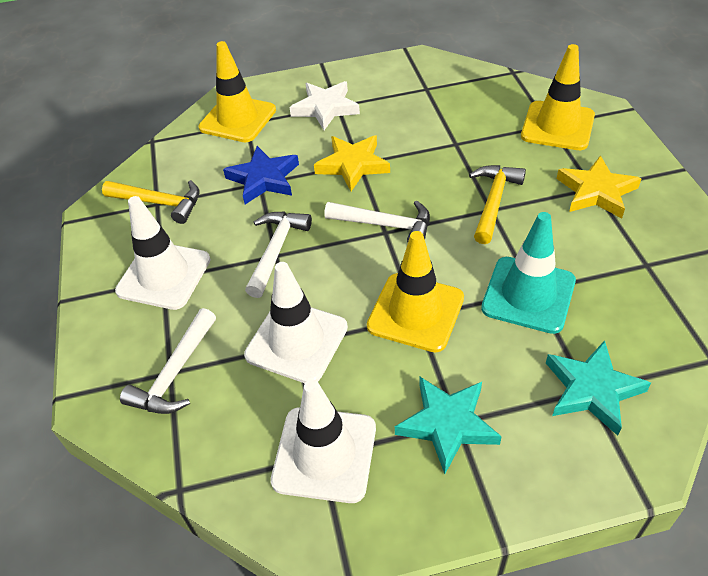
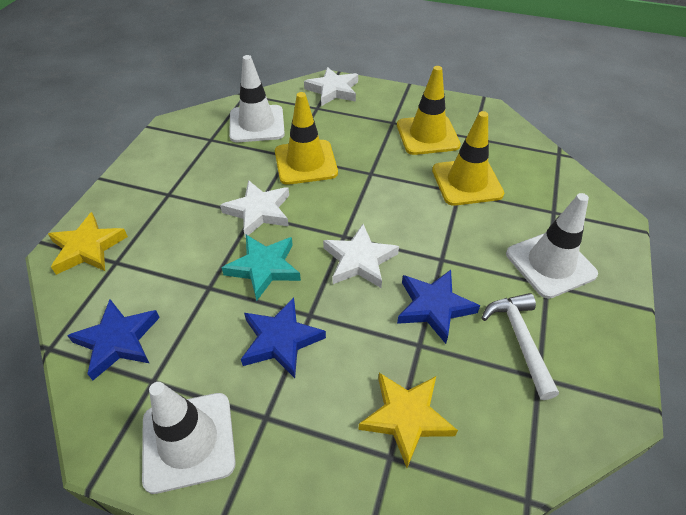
blue star: 1 -> 3
turquoise star: 2 -> 1
turquoise traffic cone: 1 -> 0
white hammer: 3 -> 1
white star: 1 -> 3
yellow hammer: 2 -> 0

